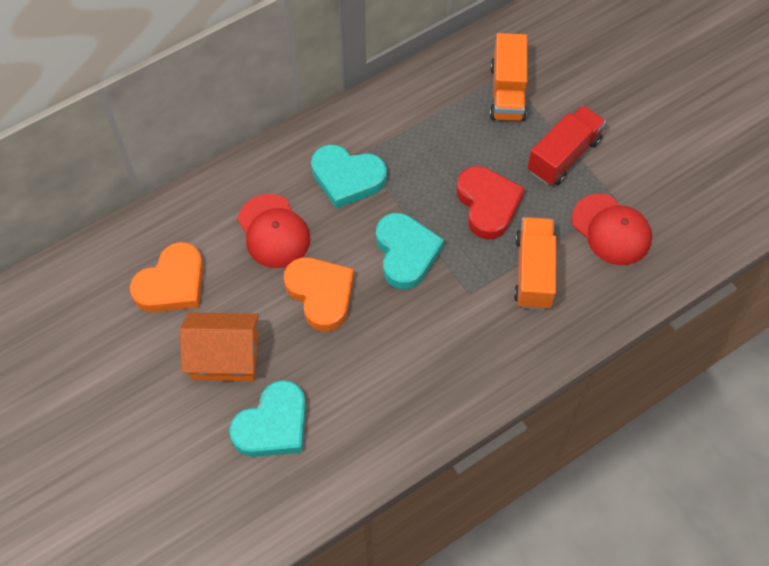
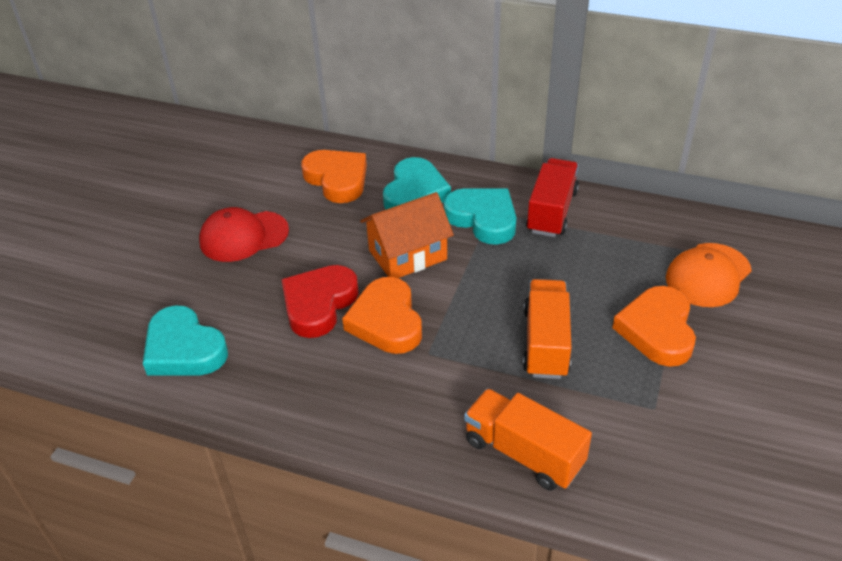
orange cap: 0 -> 1
orange heart: 2 -> 3
red cap: 2 -> 1

